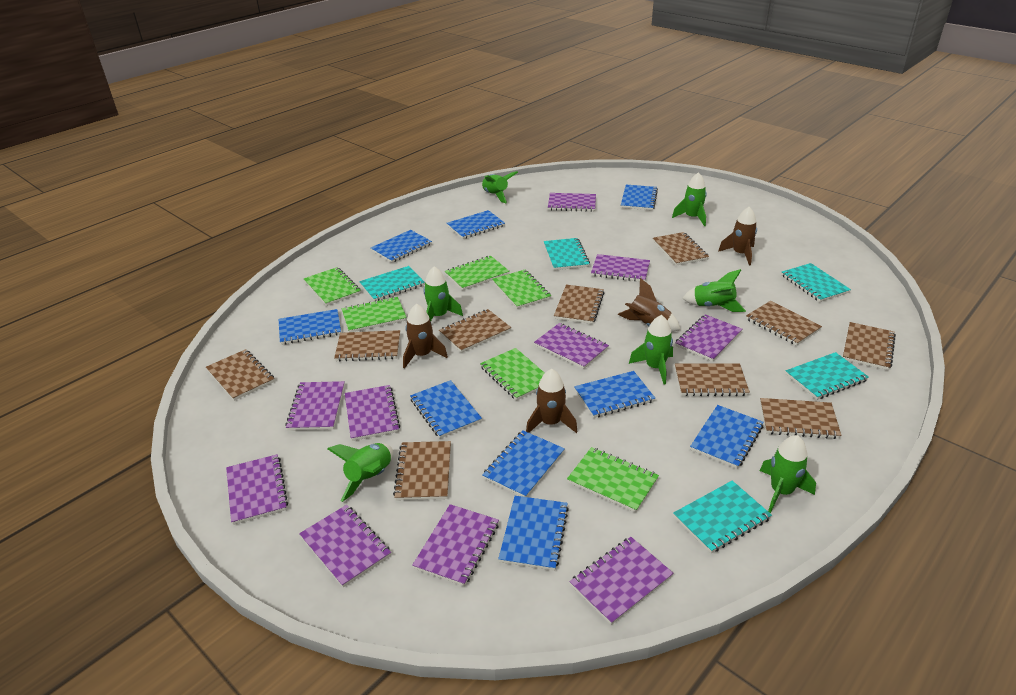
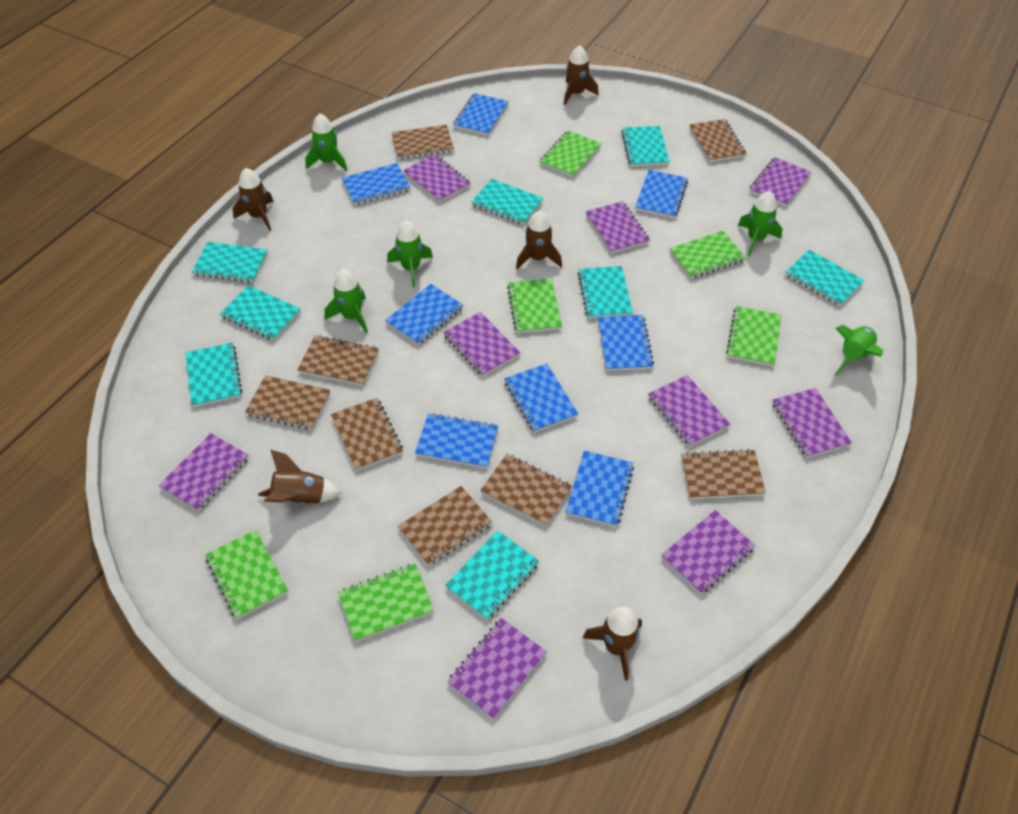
blue notebook: 9 -> 8
brown notebook: 10 -> 8
brown rocket: 4 -> 5
green rocket: 7 -> 5
purple notebook: 10 -> 9
turquoise notebook: 5 -> 8

